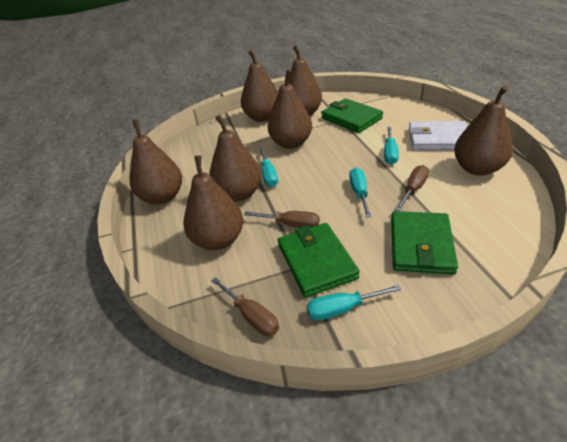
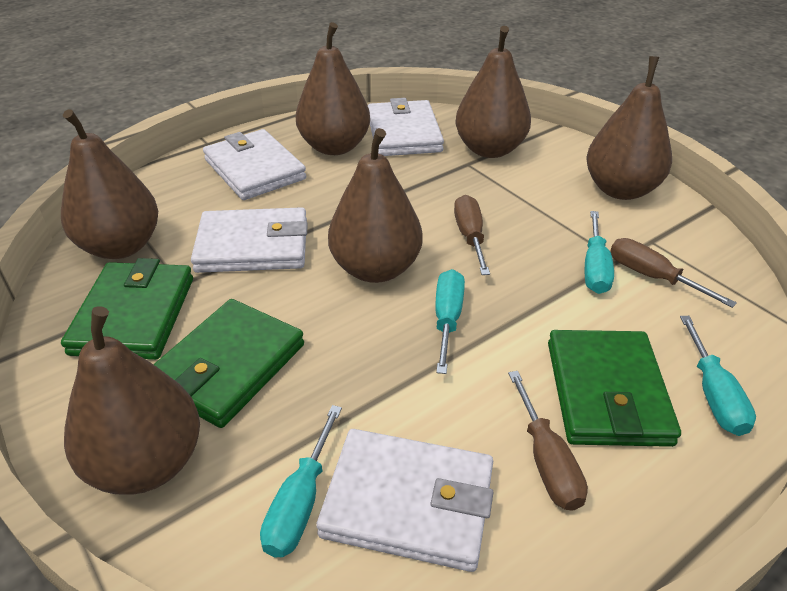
brown pear: 7 -> 6
white wallet: 1 -> 4

